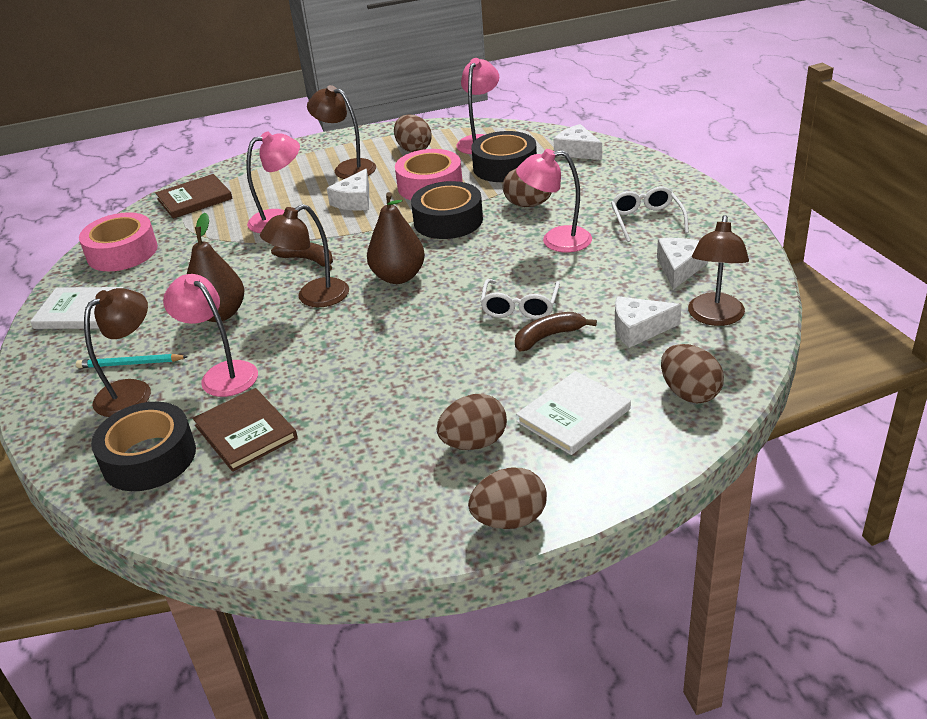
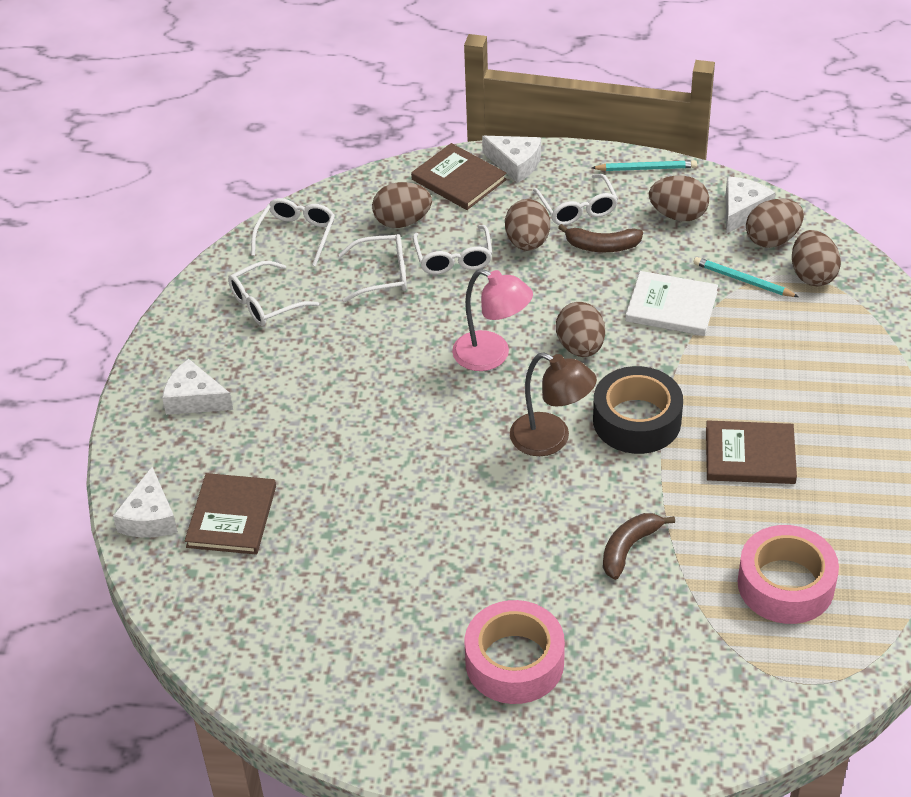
black tape: 3 -> 1
brown book: 2 -> 3
brown egg: 5 -> 6
brown lamp: 4 -> 1
brown pear: 2 -> 0
pink lamp: 4 -> 1
turquoise pencil: 1 -> 2
white book: 2 -> 1
white glasses: 2 -> 5

